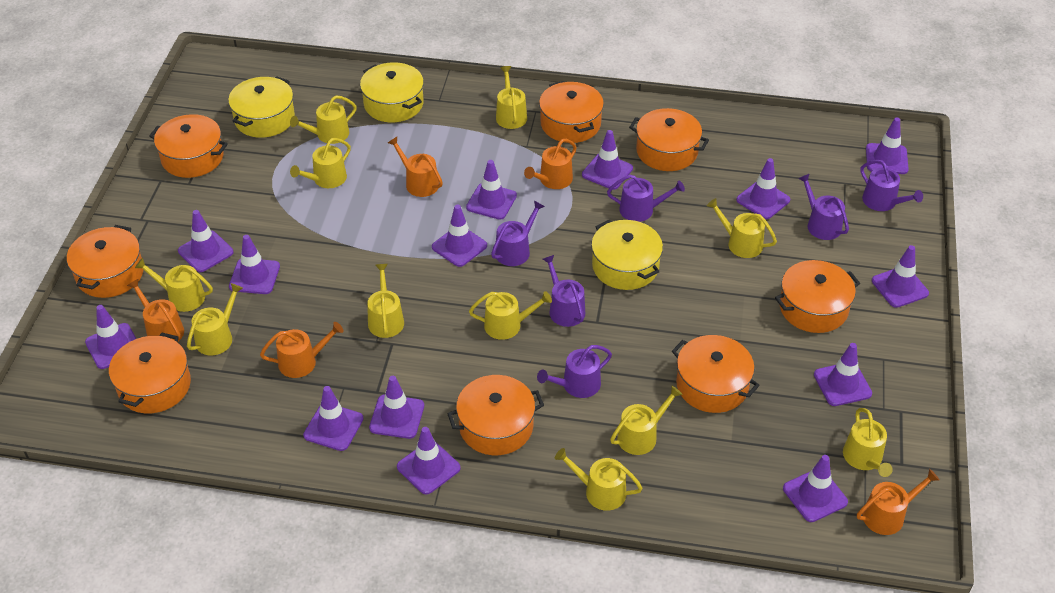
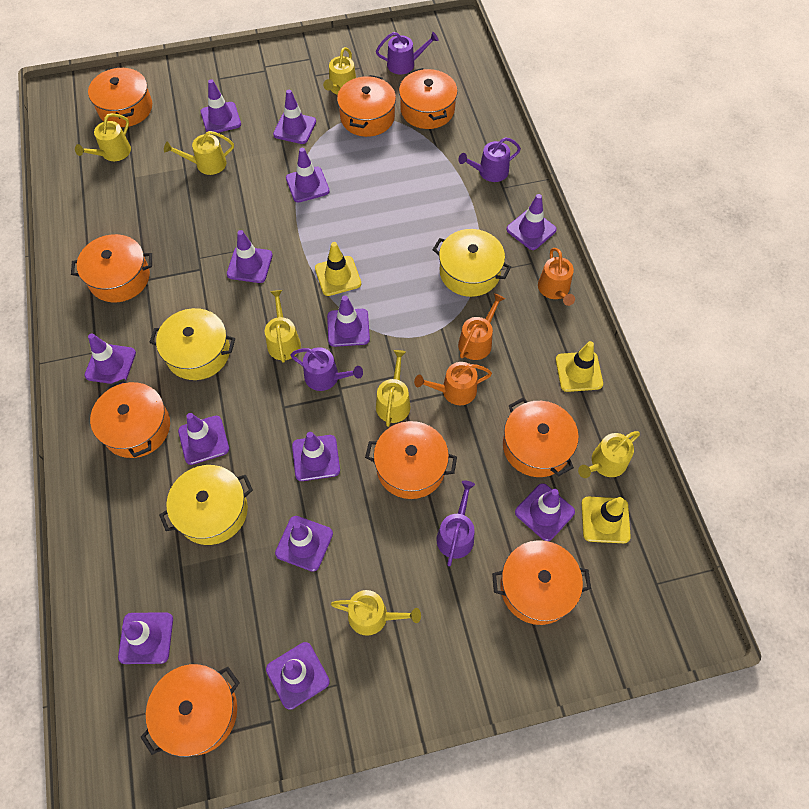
orange pot: 8 -> 9
orange watering can: 5 -> 3
purple traffic cone: 14 -> 13
purple watering can: 6 -> 4
yellow traffic cone: 0 -> 3
yellow watering can: 11 -> 7

